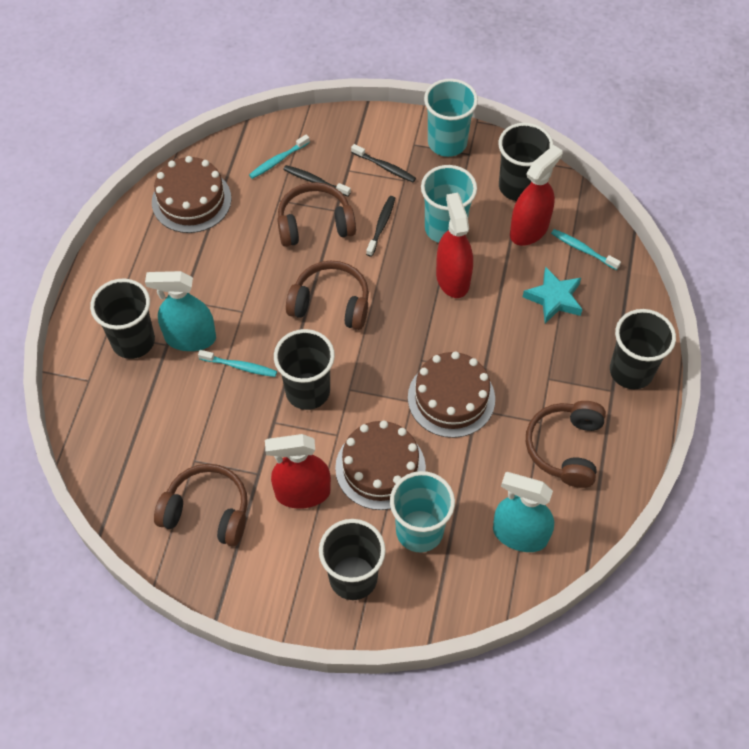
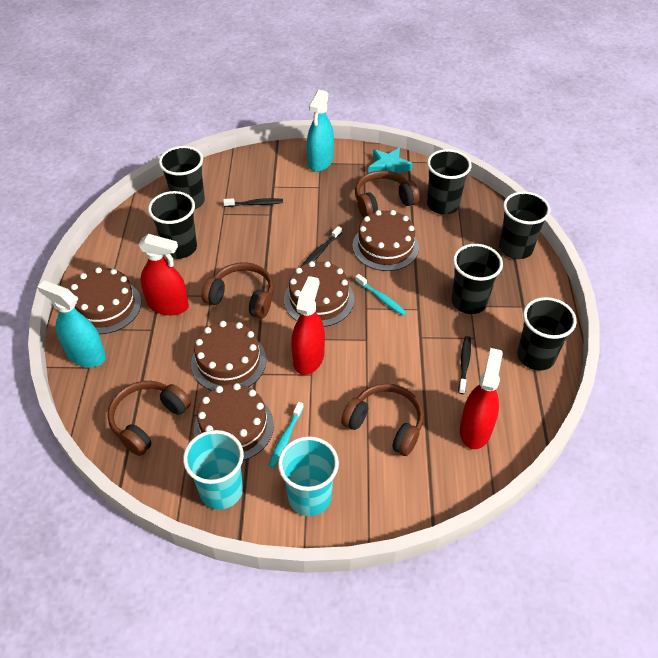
black cup: 5 -> 6
brown cake: 3 -> 5
turquoise cup: 3 -> 2
turquoise toothbrush: 3 -> 2

